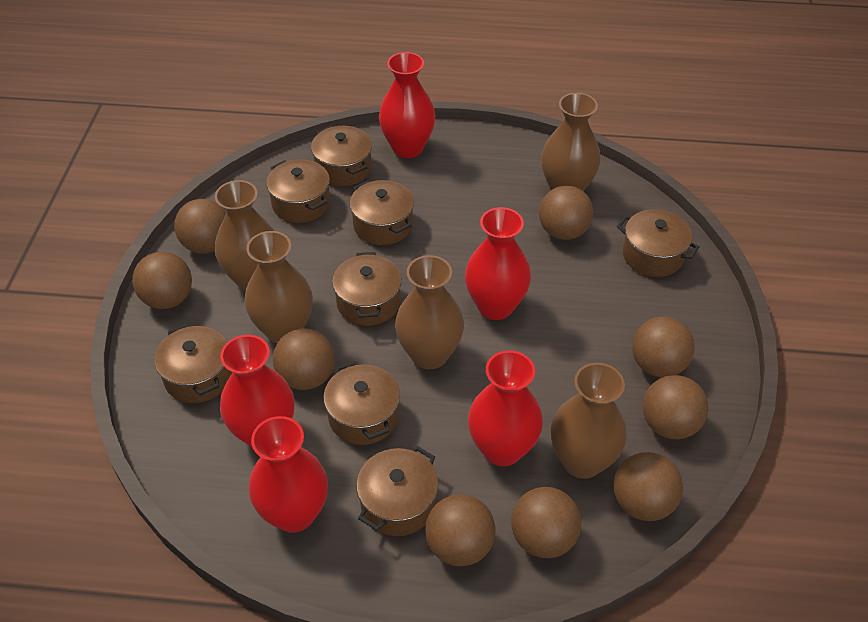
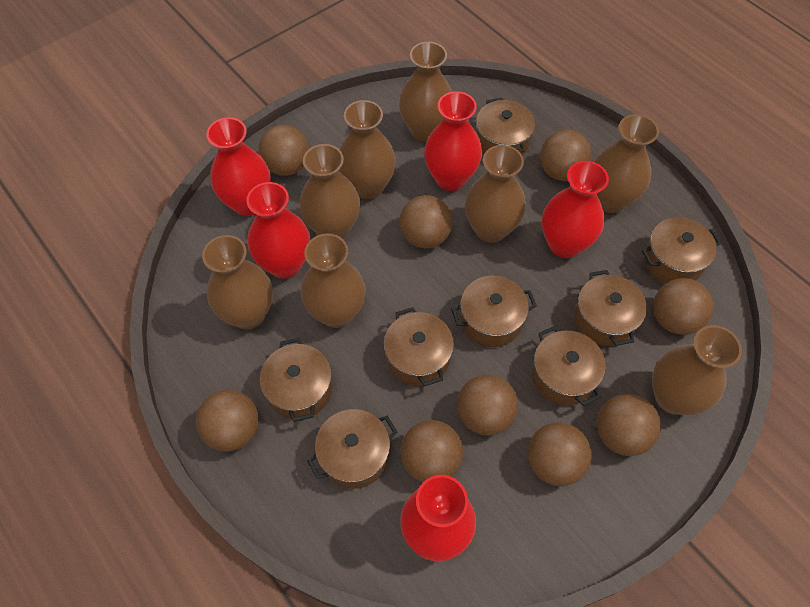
brown vase: 5 -> 8

